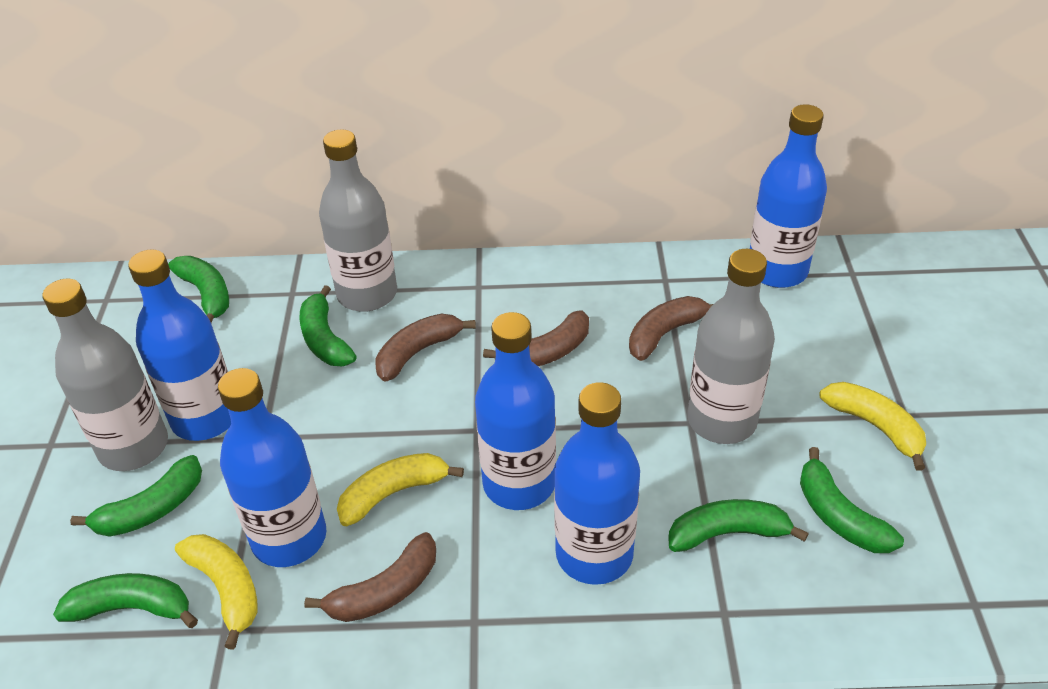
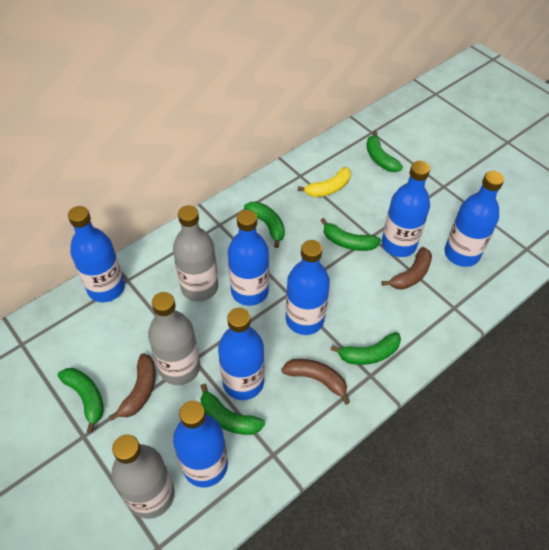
blue bottle: 5 -> 7
brown banana: 4 -> 3
yellow banana: 3 -> 1

